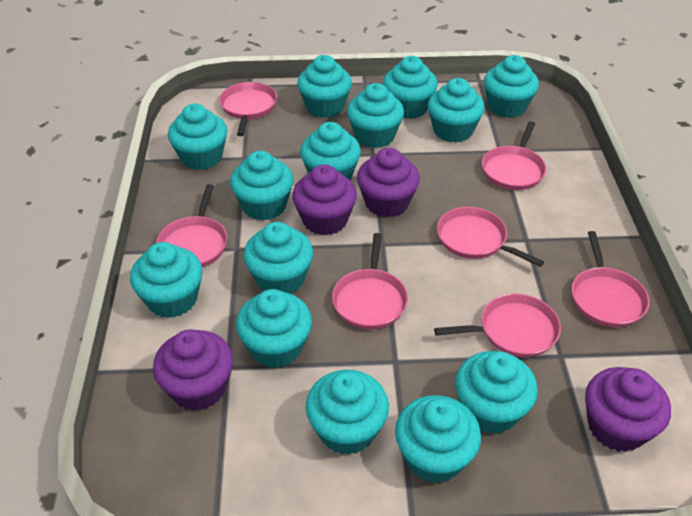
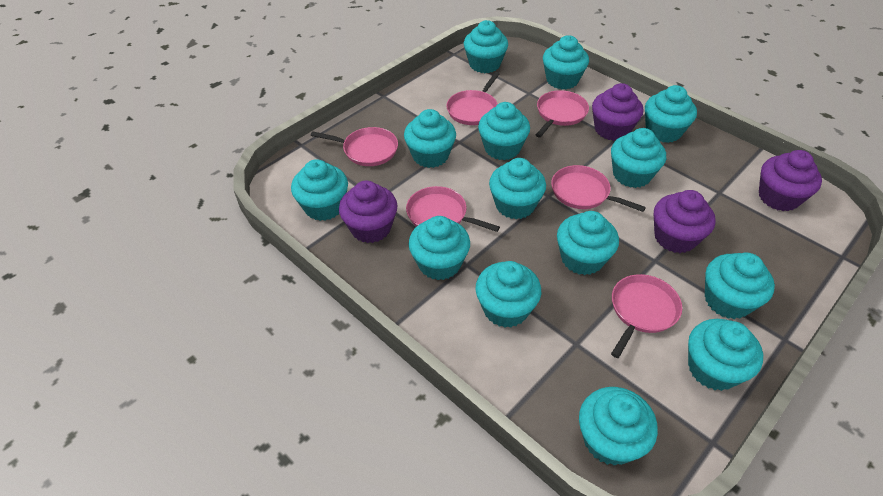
pink pan: 7 -> 6

